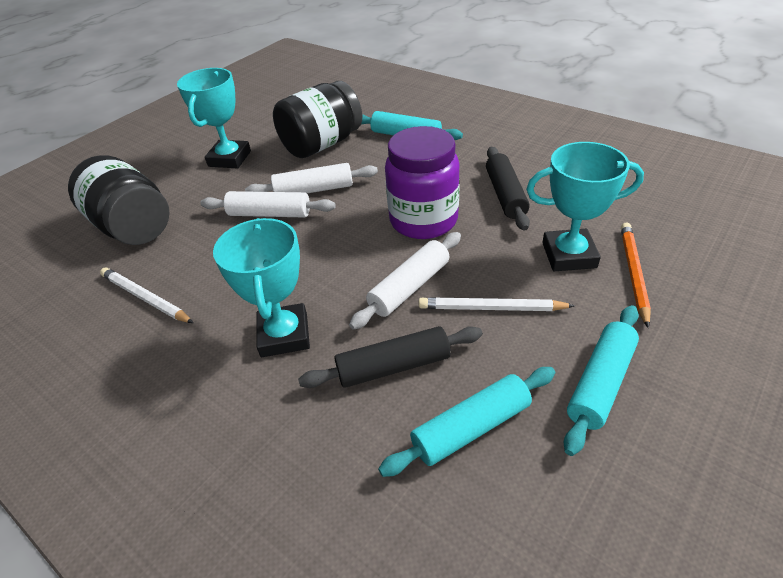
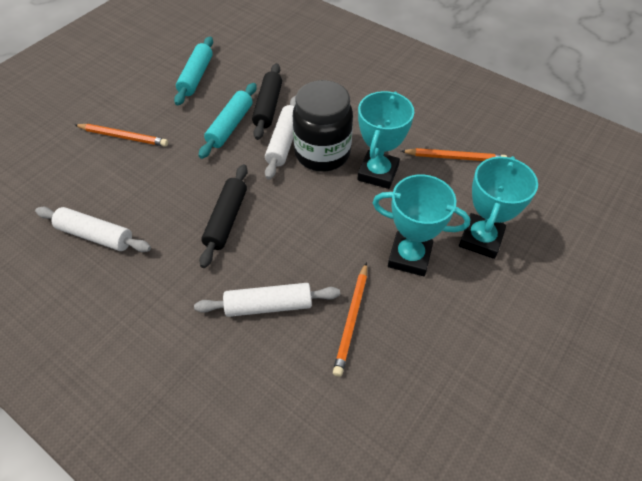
black jar: 2 -> 1
orange pencil: 1 -> 3
purple jar: 1 -> 0
turquoise rolling pin: 3 -> 2
white pencil: 2 -> 0

